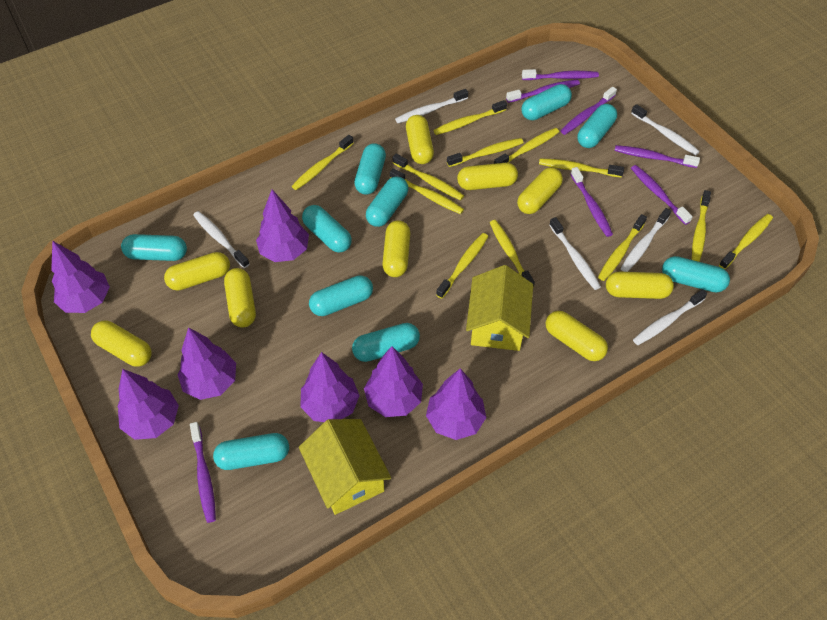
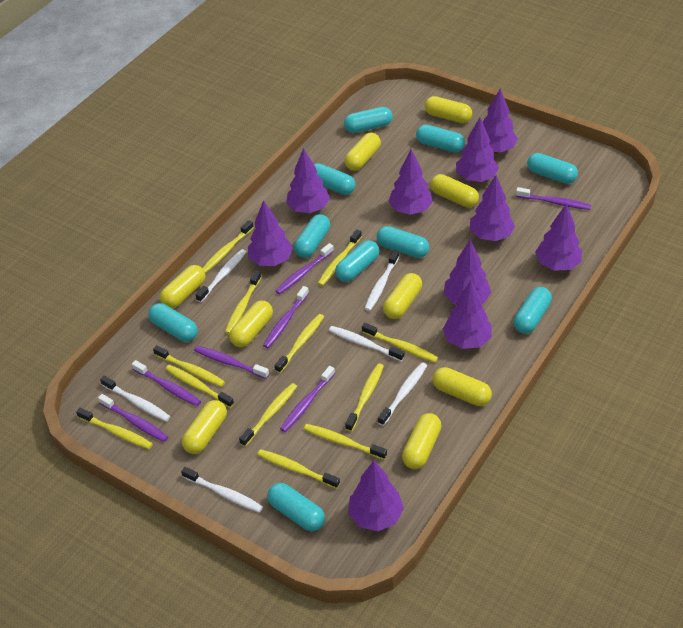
purple tree: 7 -> 10
yellow house: 2 -> 0

